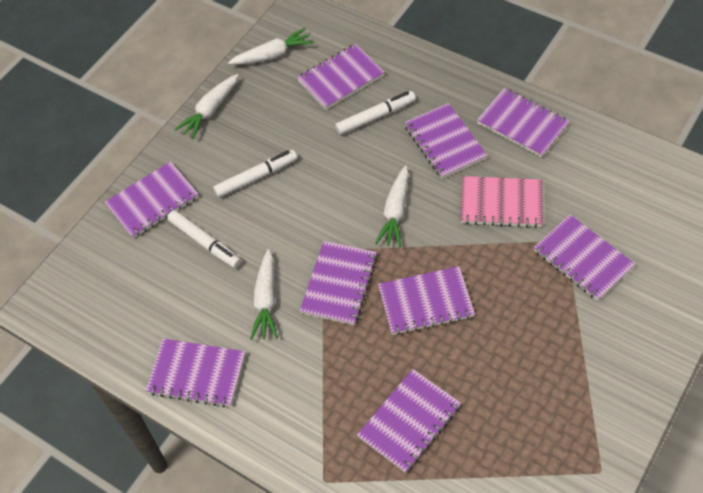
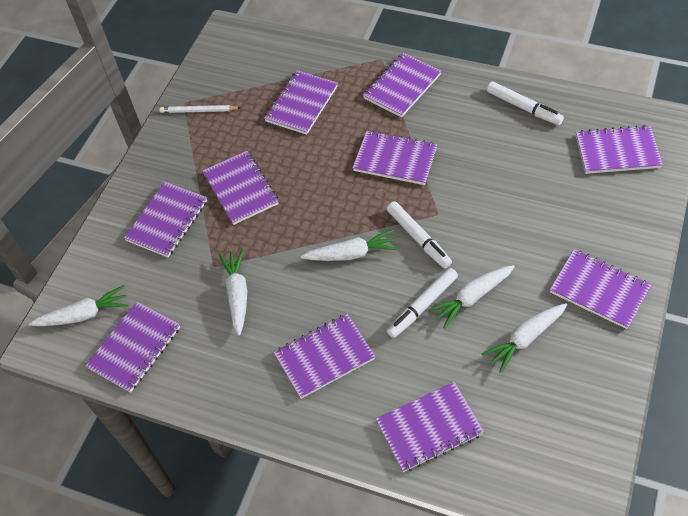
pink notebook: 1 -> 0
purple notebook: 9 -> 10
white carrot: 4 -> 5
white pencil: 0 -> 1

